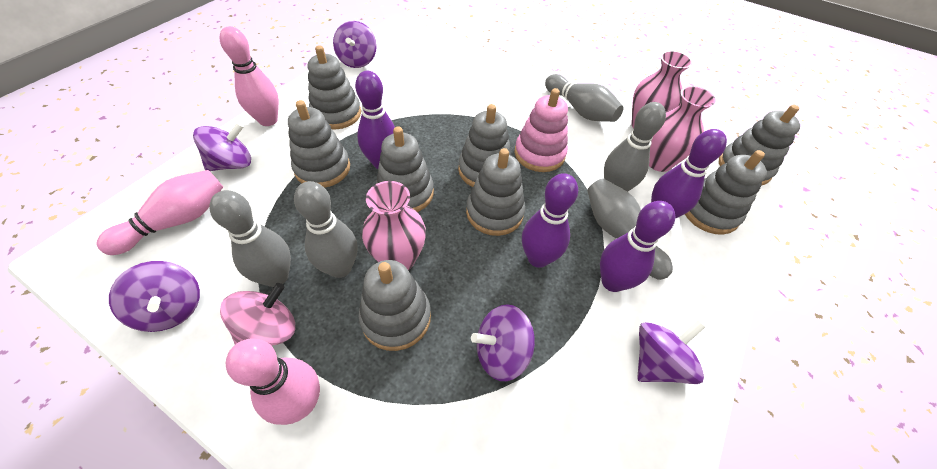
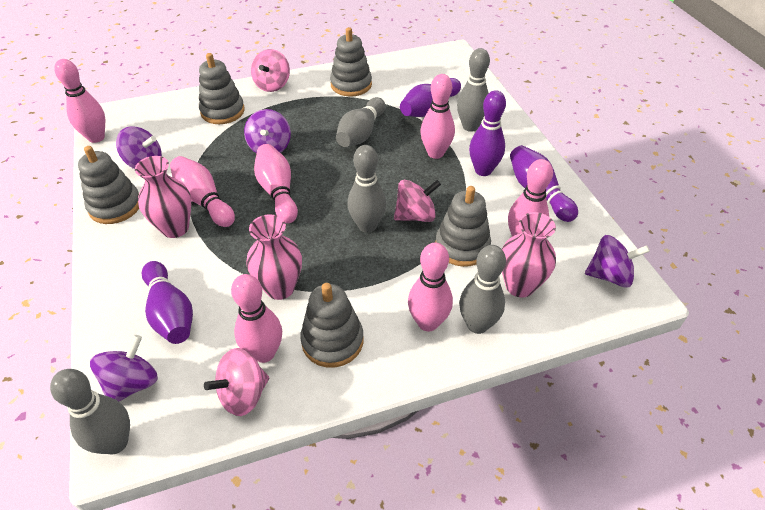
grey stacking toy: 8 -> 5
pink bowling pin: 3 -> 7
pink spinning top: 1 -> 3
pink stacking toy: 1 -> 0
purple spinning top: 5 -> 4

